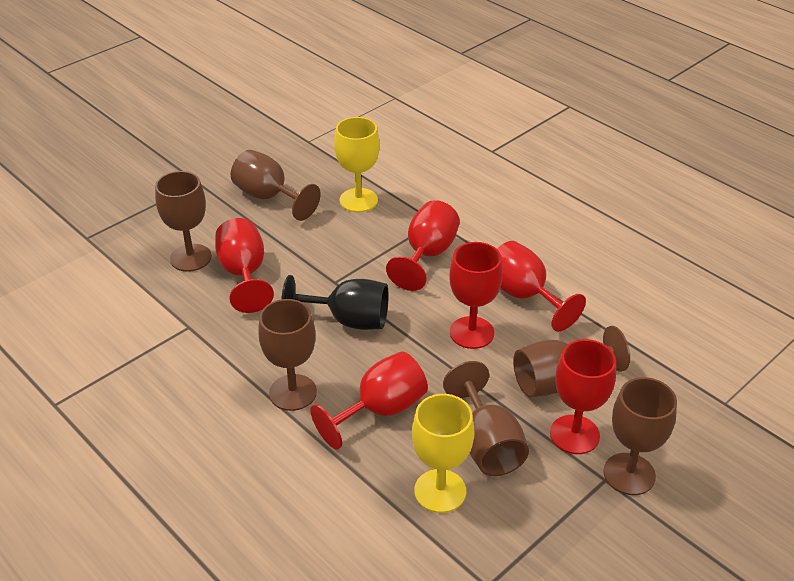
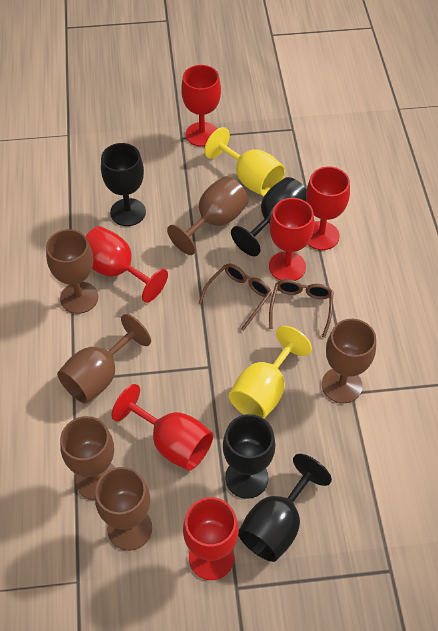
black goblet: 1 -> 4
brown glasses: 0 -> 2

